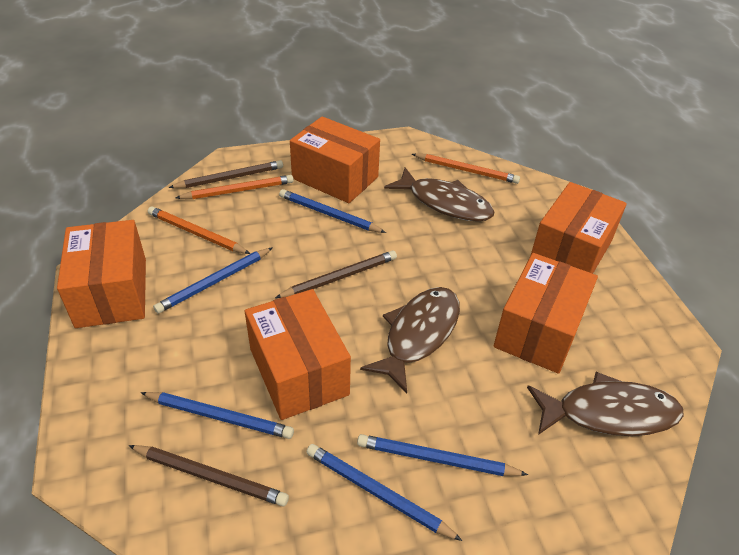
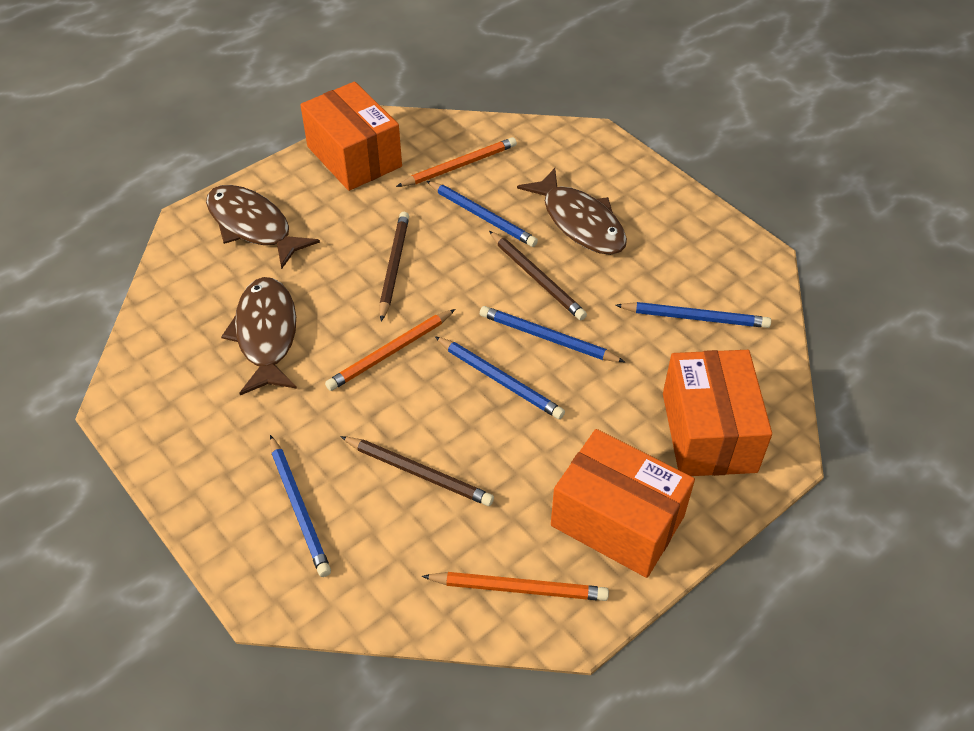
orange box: 5 -> 3

